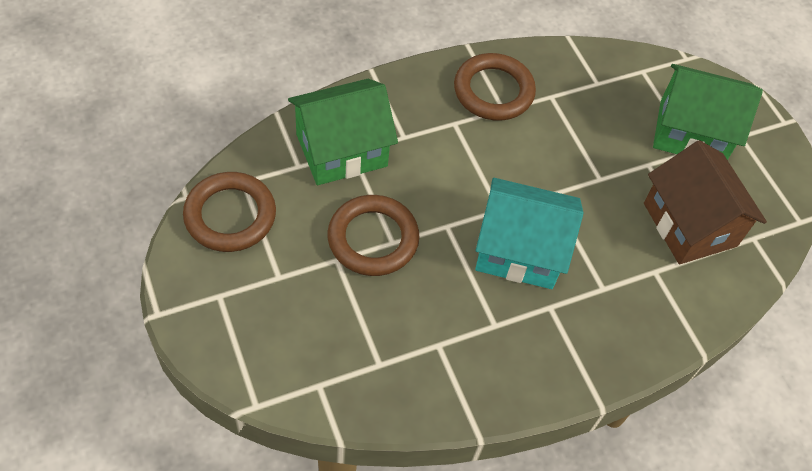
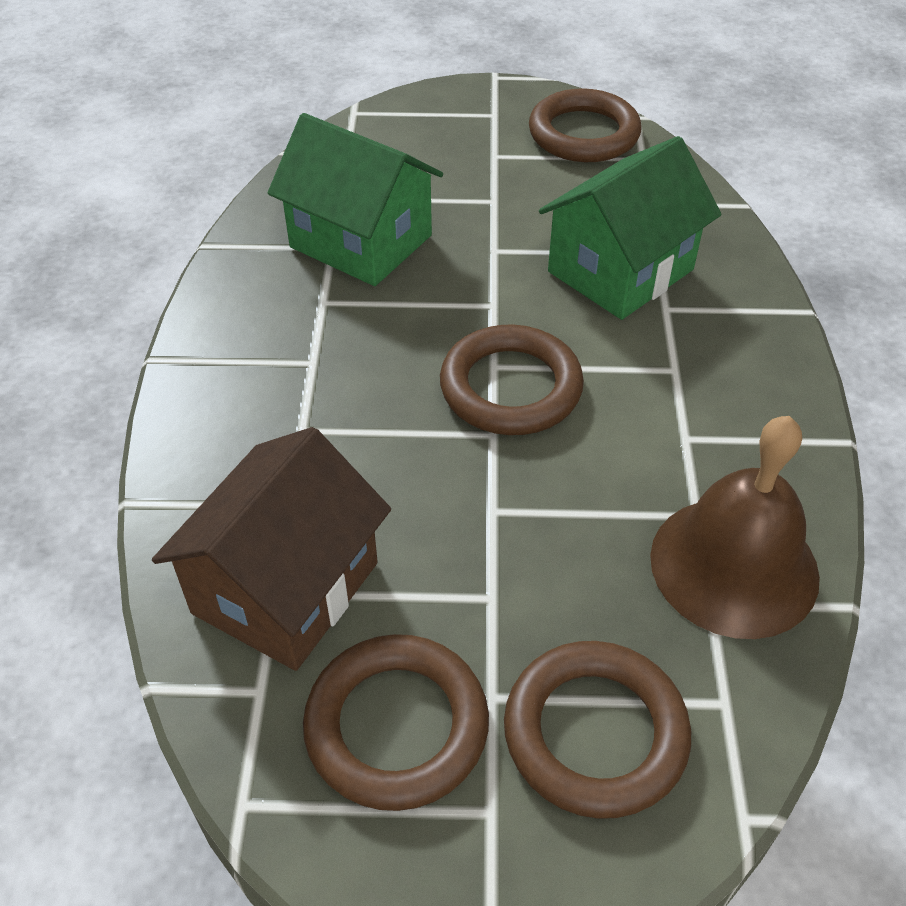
brown bell: 0 -> 1
brown ring: 3 -> 4
turquoise house: 1 -> 0

